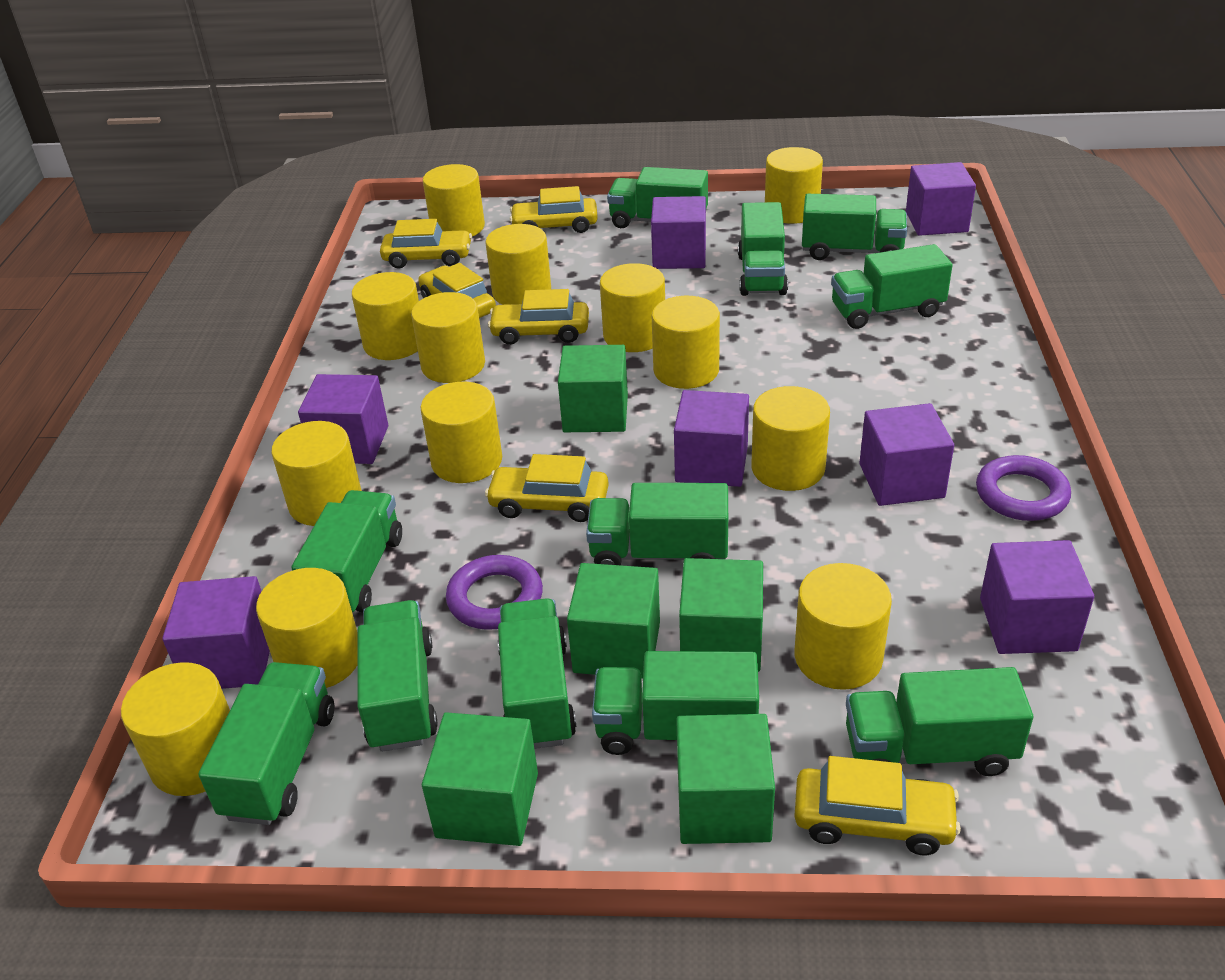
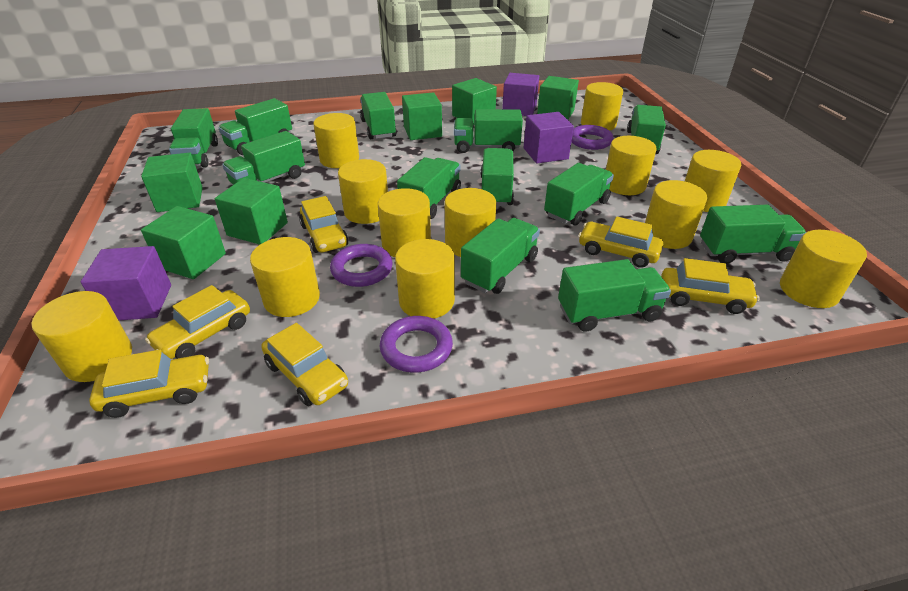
green cube: 5 -> 6
green truck: 11 -> 12
purple cube: 7 -> 3
purple ring: 2 -> 3
yellow cylinder: 13 -> 12

